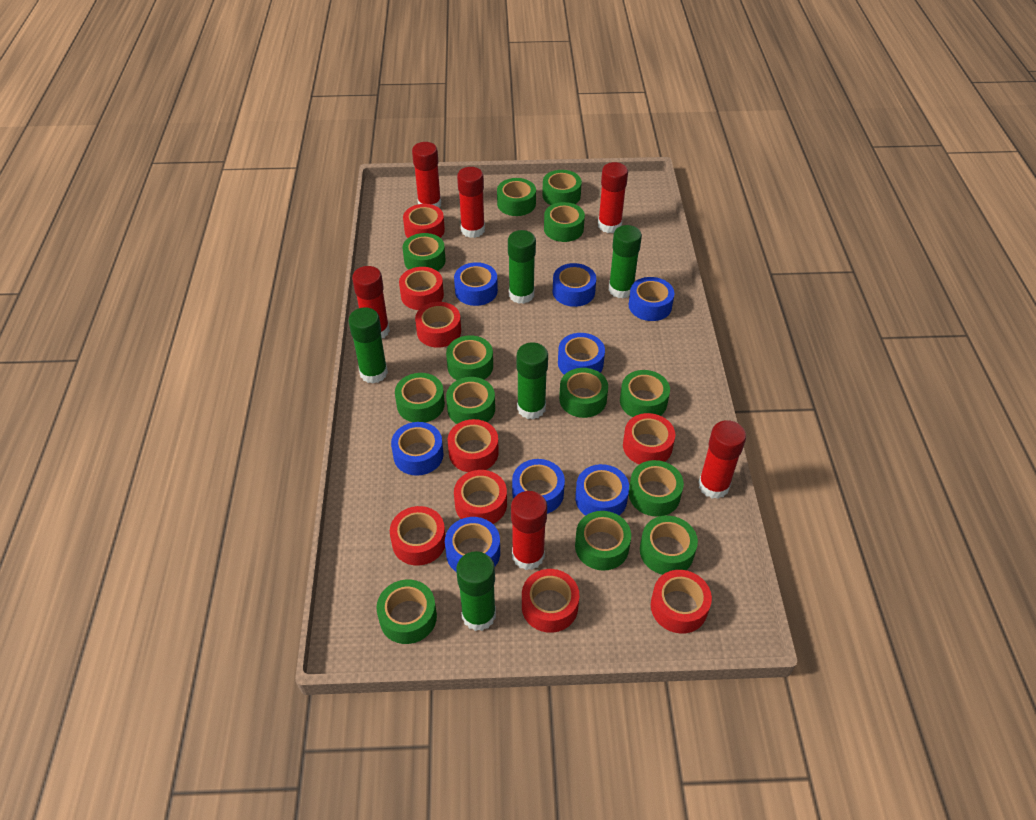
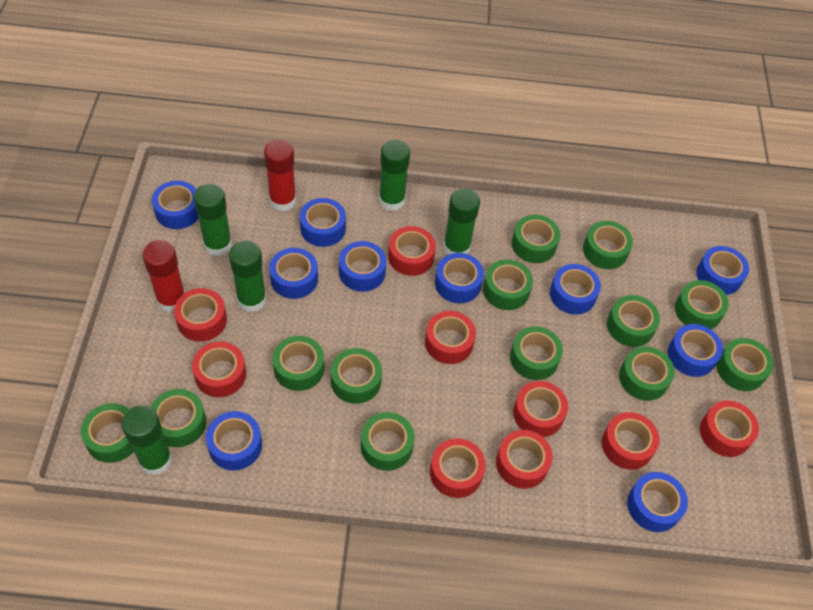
blue tape: 8 -> 10
red glue stick: 6 -> 2

